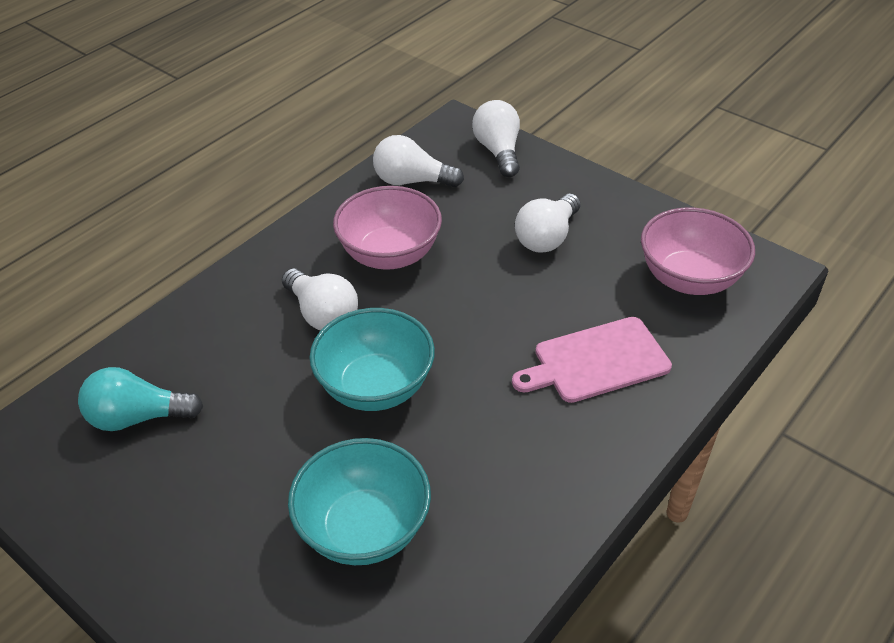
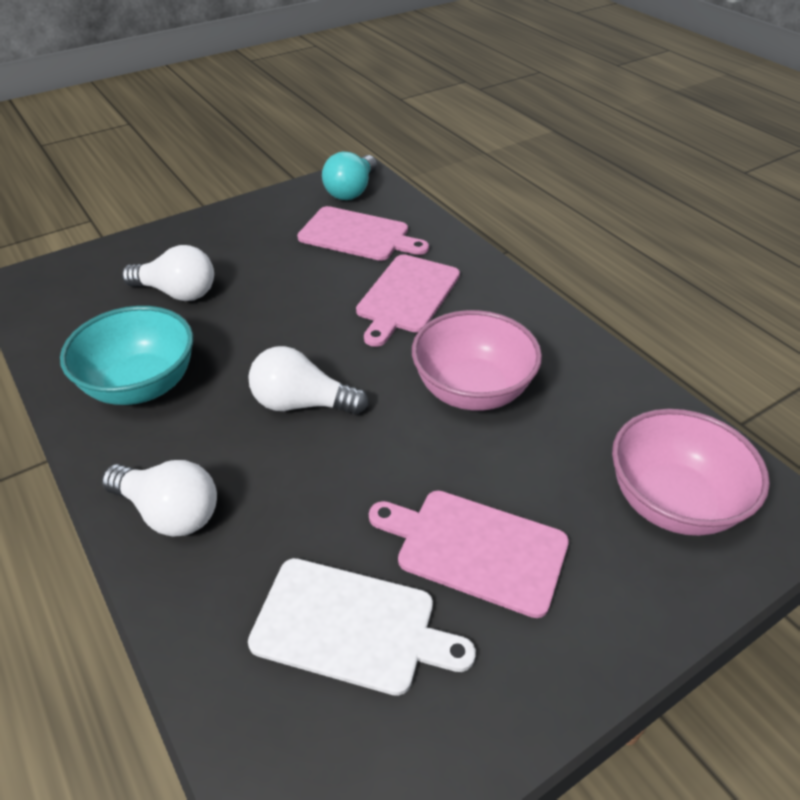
pink cutting board: 1 -> 3
turquoise bowl: 2 -> 1
white cutting board: 0 -> 1
white light bulb: 4 -> 3

